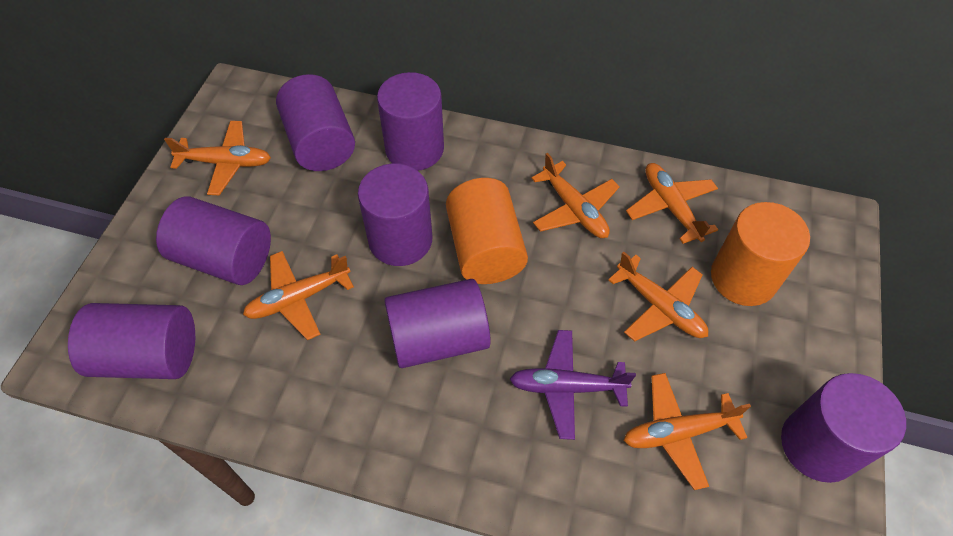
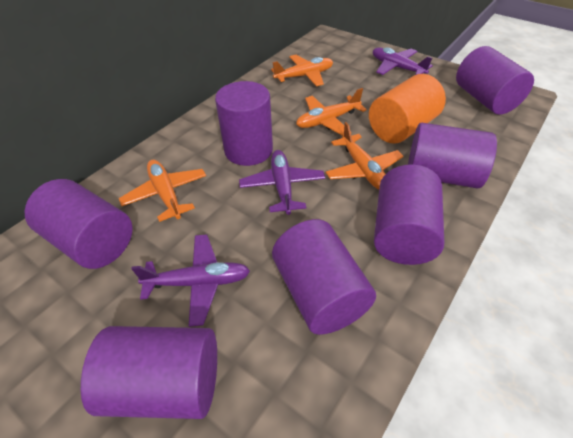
orange cylinder: 2 -> 1
orange plane: 6 -> 4
purple plane: 1 -> 3

